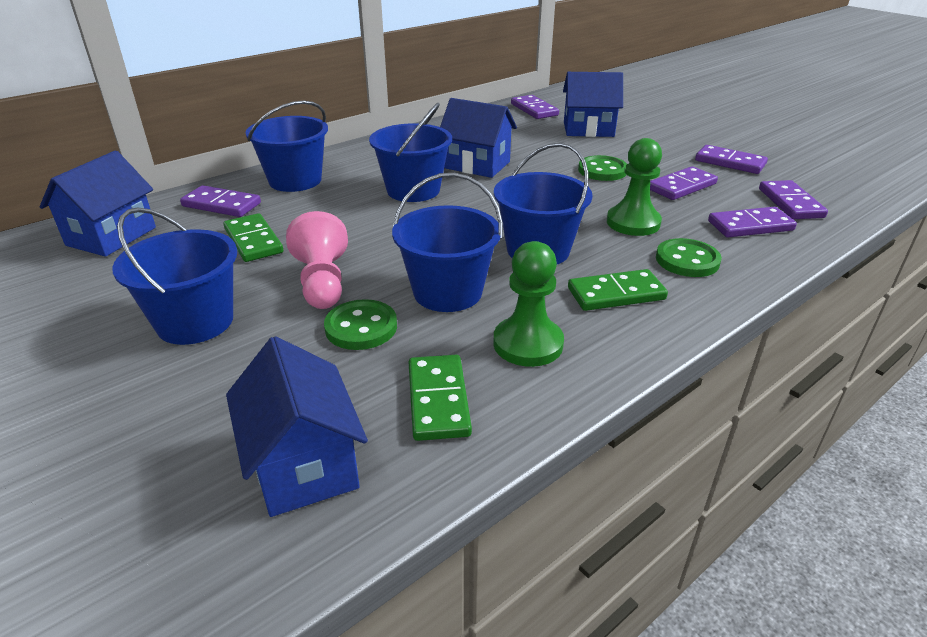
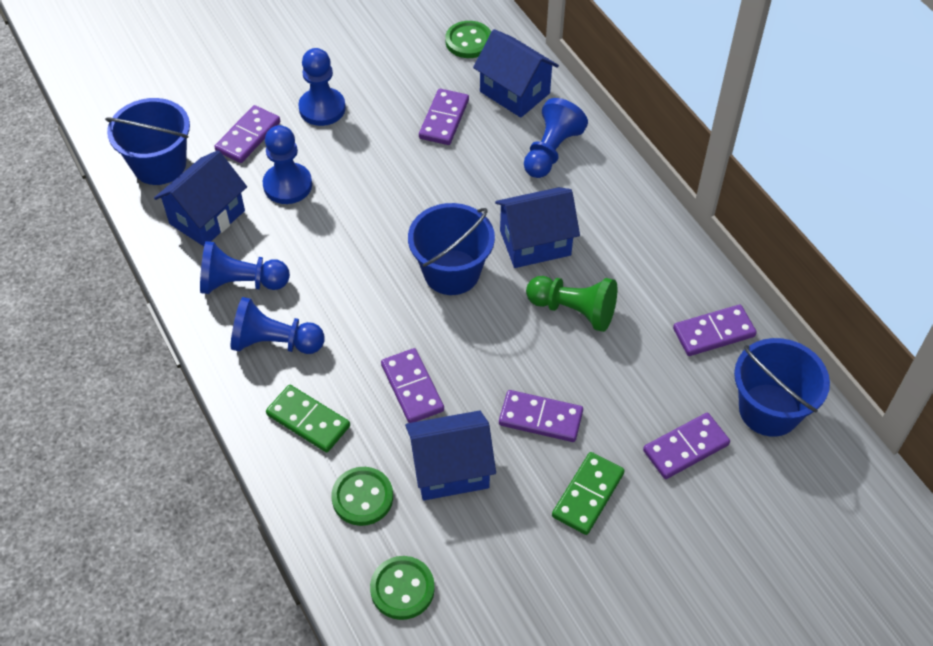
blue bucket: 5 -> 3
blue pawn: 0 -> 5
green domino: 3 -> 2
green pawn: 2 -> 1
pink pawn: 1 -> 0

